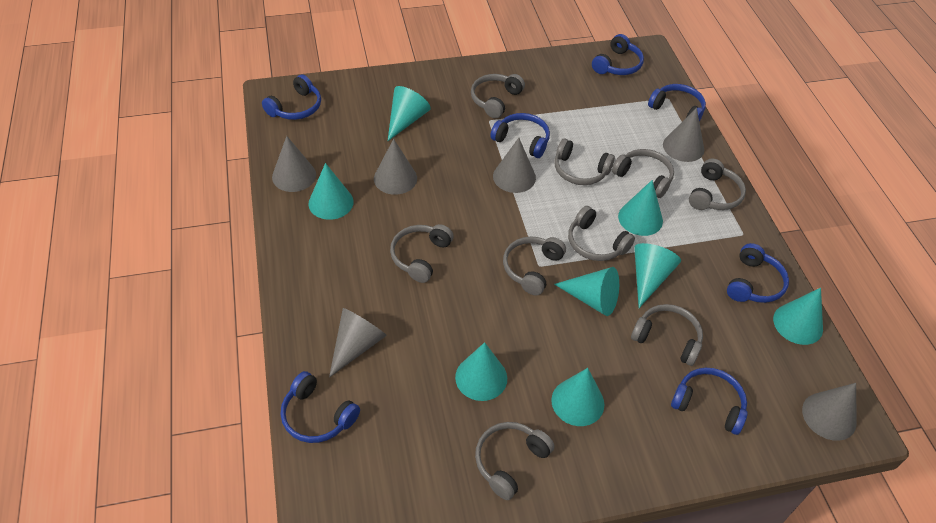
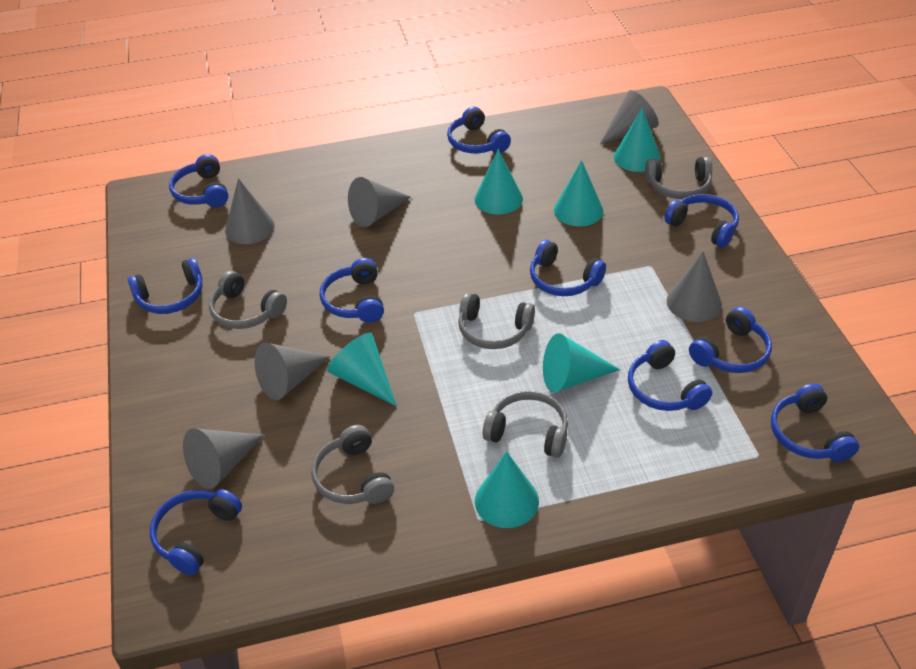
blue headphones: 7 -> 10
grey headphones: 9 -> 5
turquoise cone: 8 -> 6

